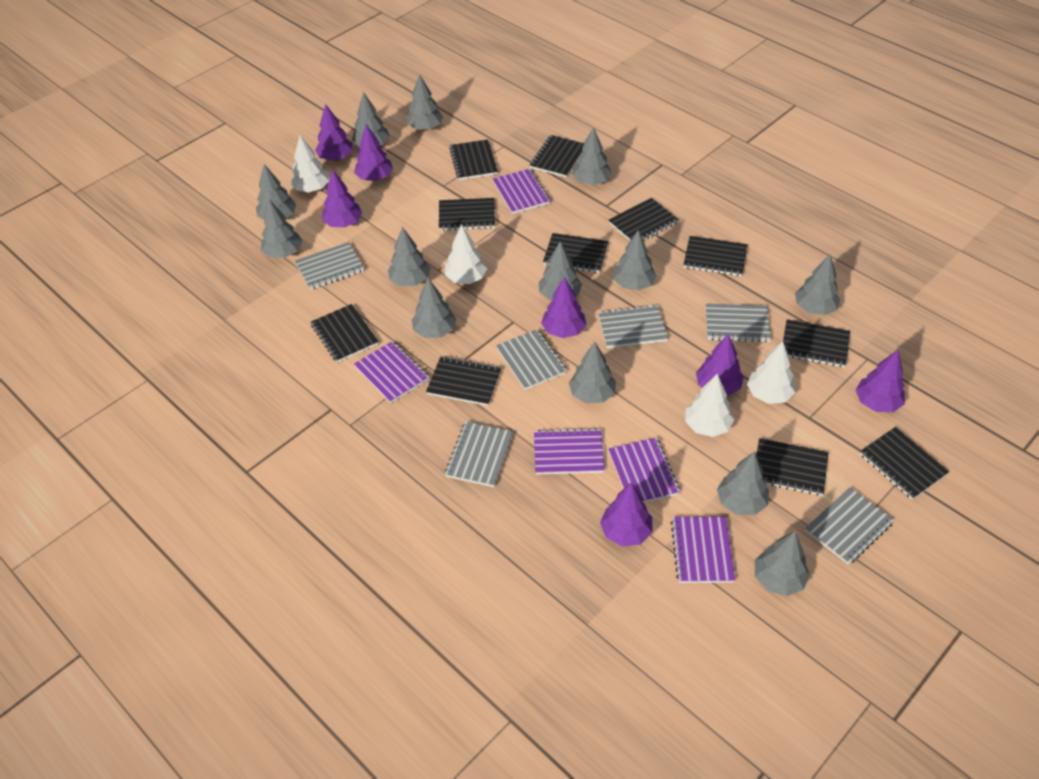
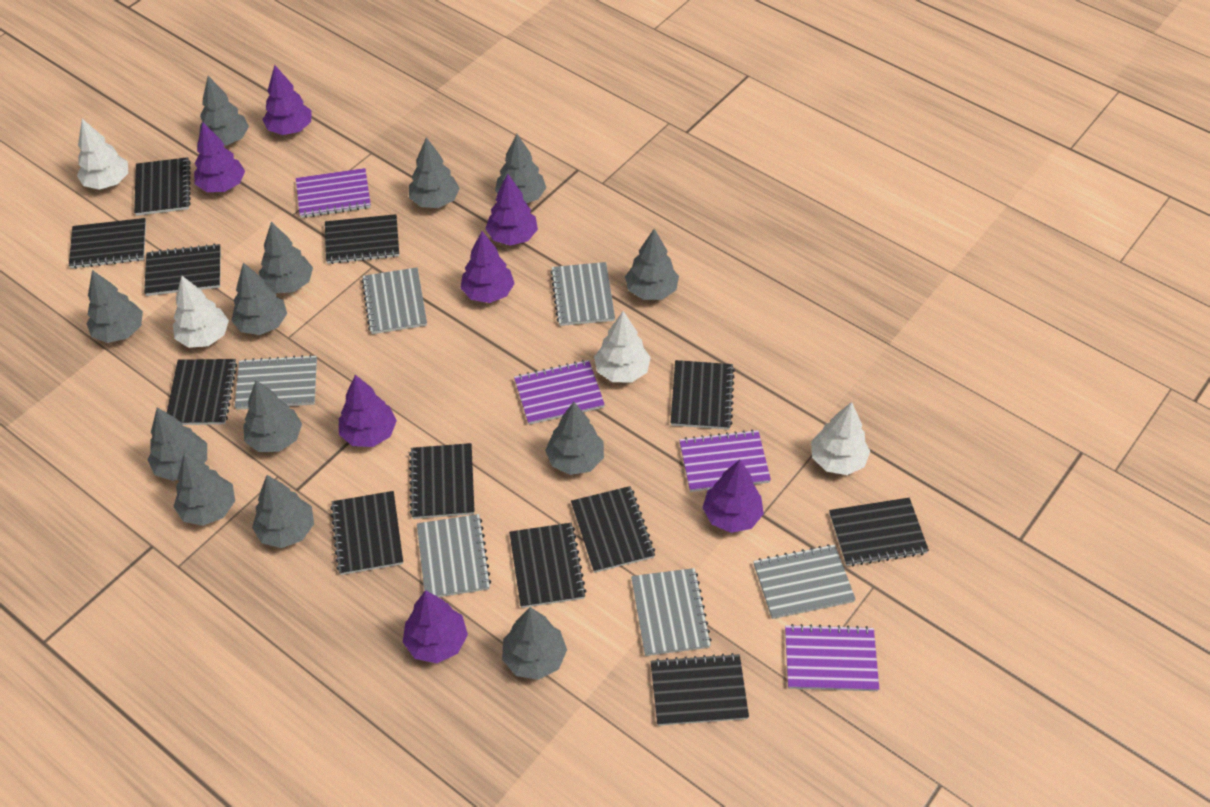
black notebook: 11 -> 12
purple notebook: 5 -> 4

